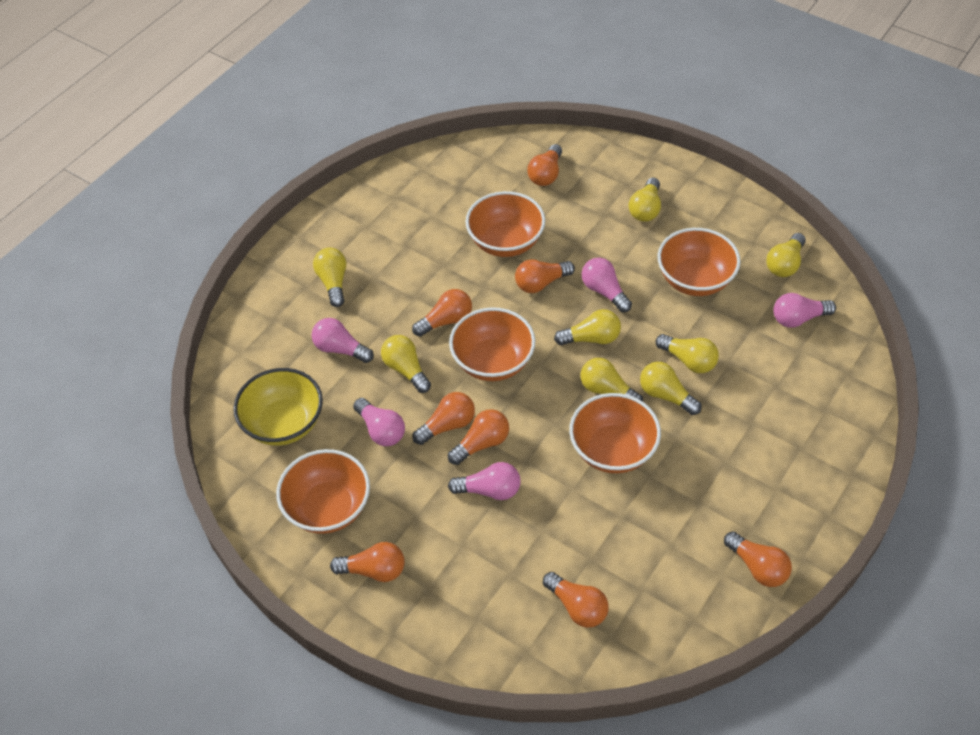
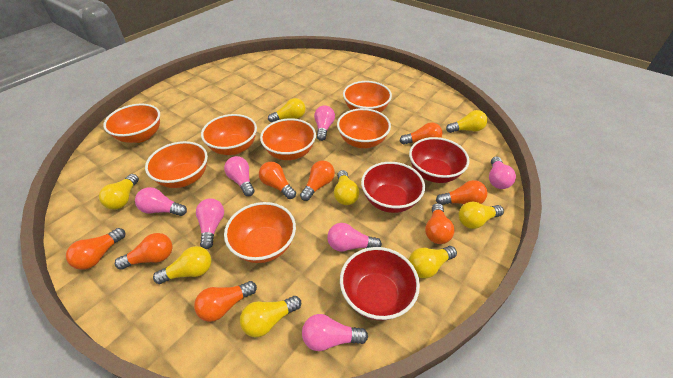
orange bowl: 5 -> 7
pink light bulb: 5 -> 7
red bowl: 0 -> 3
yellow bowl: 1 -> 0

